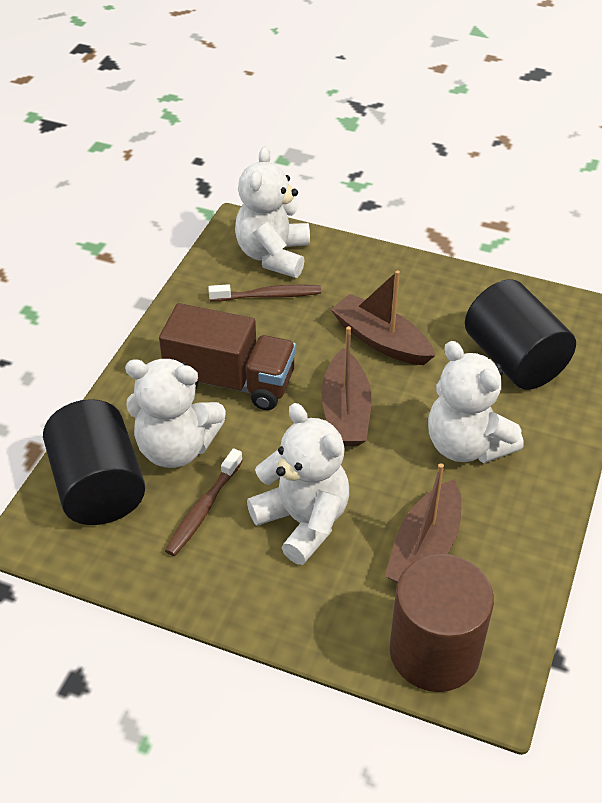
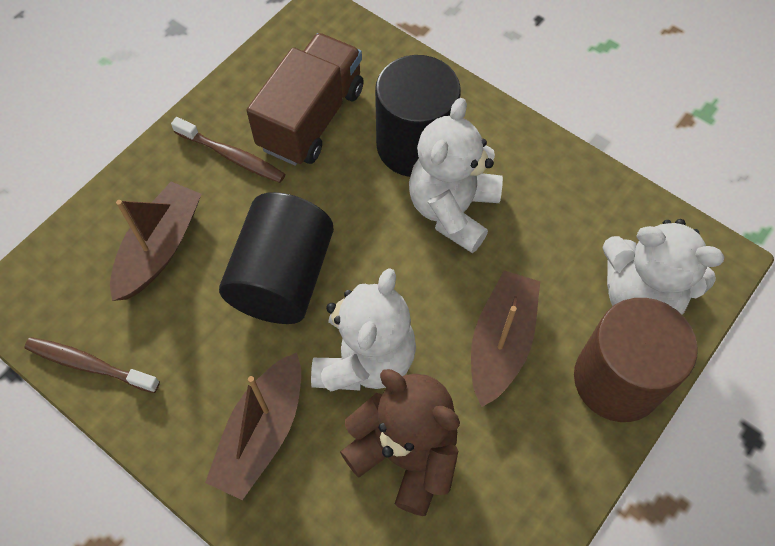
brown teddy bear: 0 -> 1
white teddy bear: 4 -> 3

